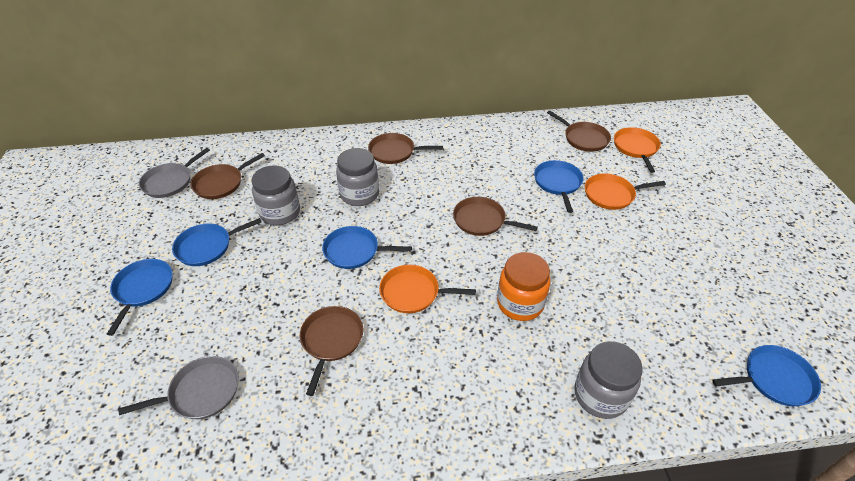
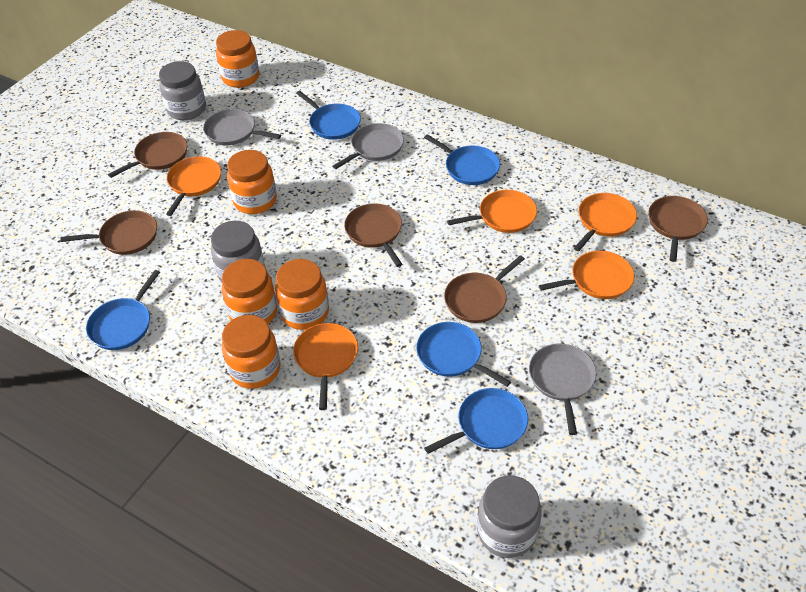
grey pan: 2 -> 3
orange jar: 1 -> 5
orange pan: 3 -> 5

